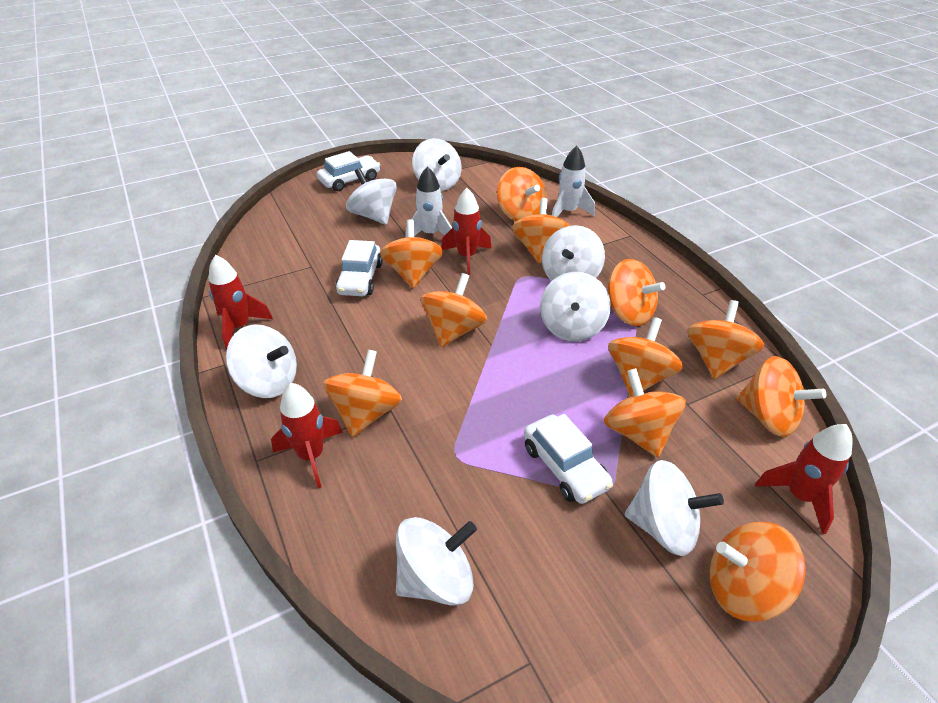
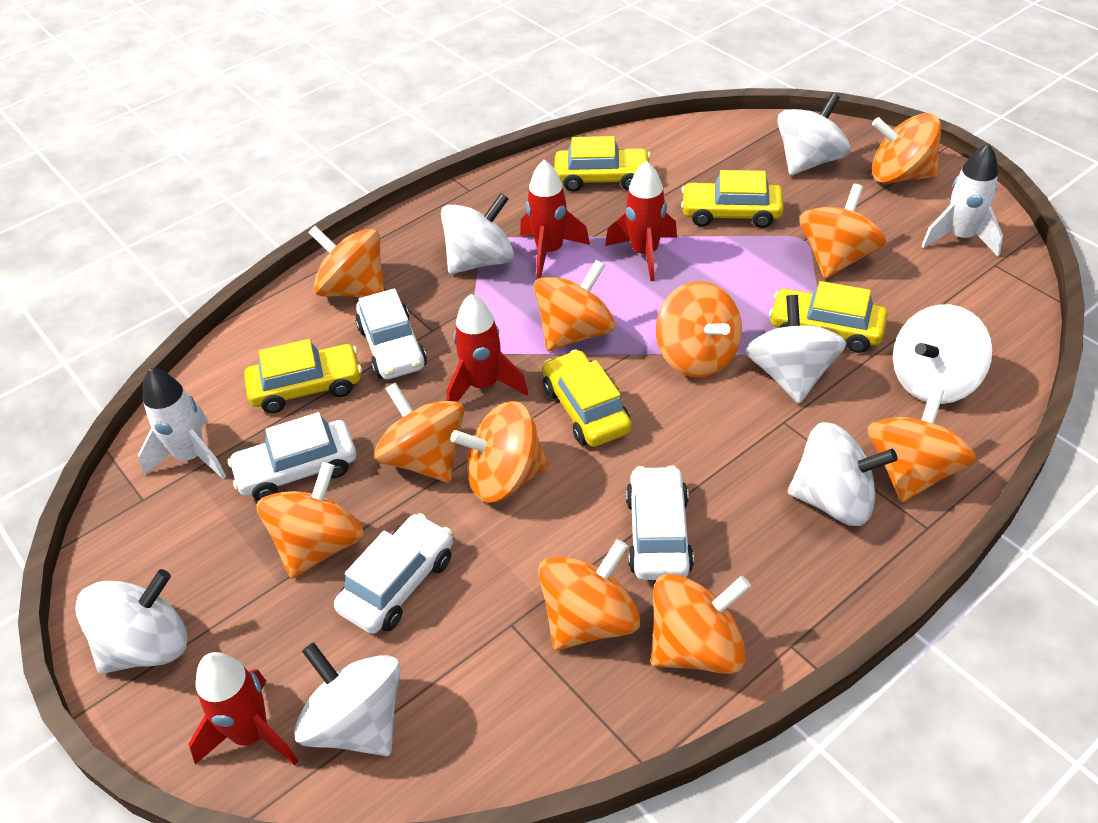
white car: 3 -> 4
yellow car: 0 -> 5

